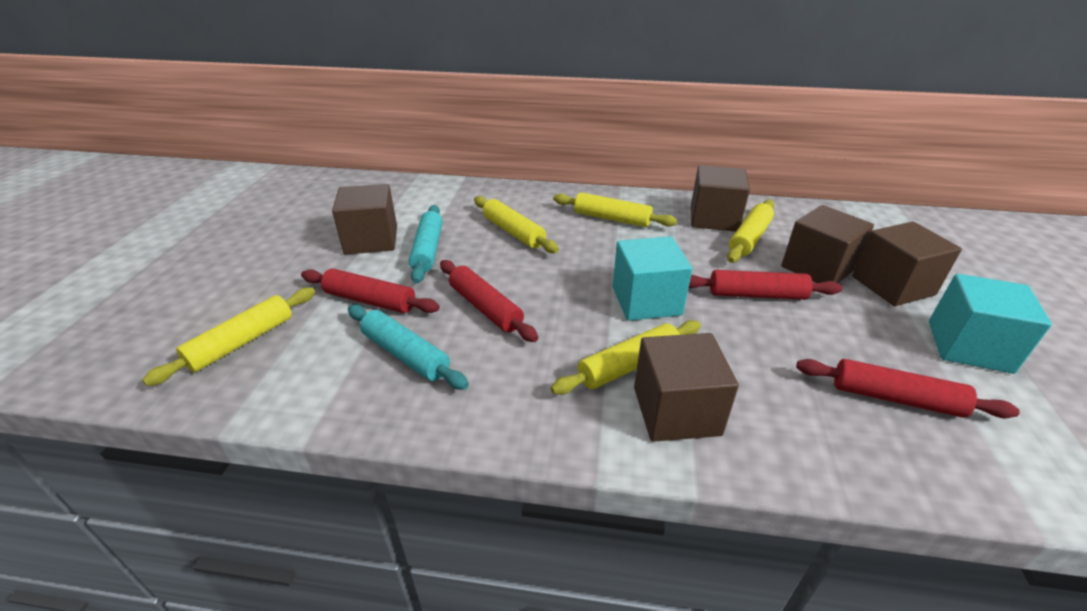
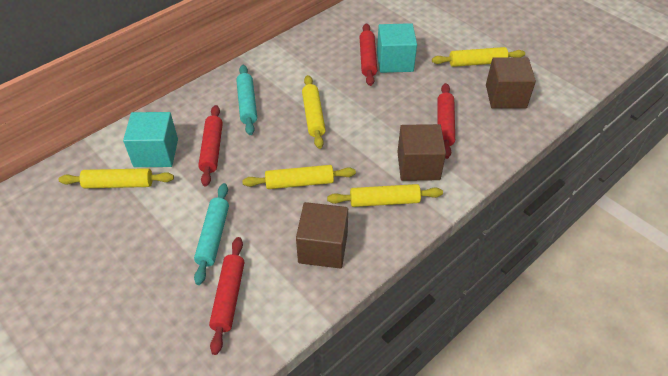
brown cube: 5 -> 3

